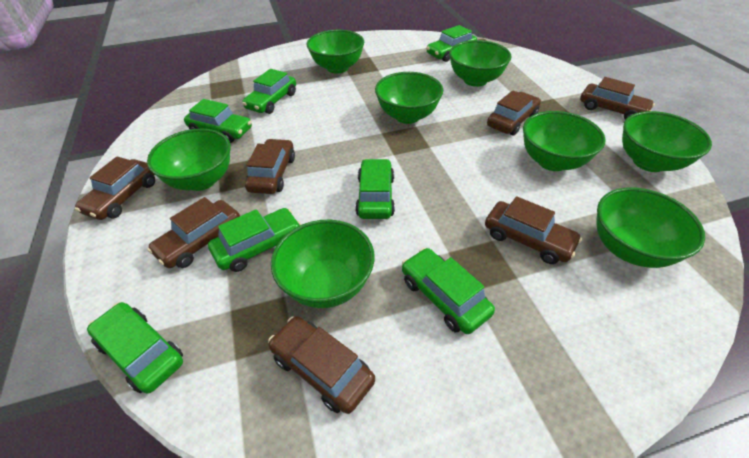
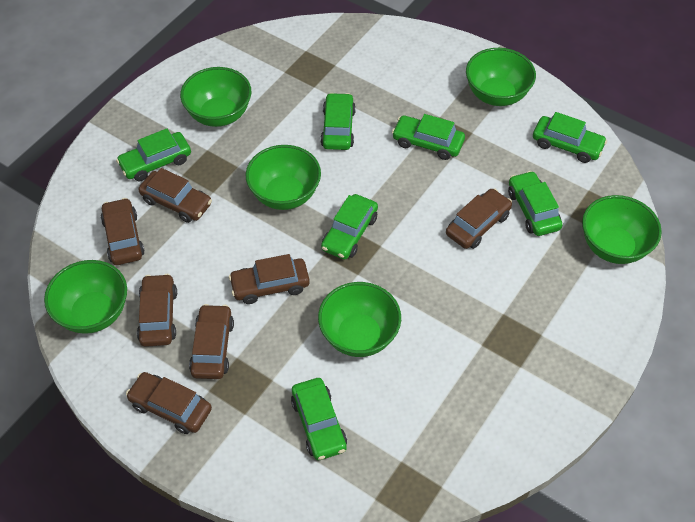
green bowl: 8 -> 6

